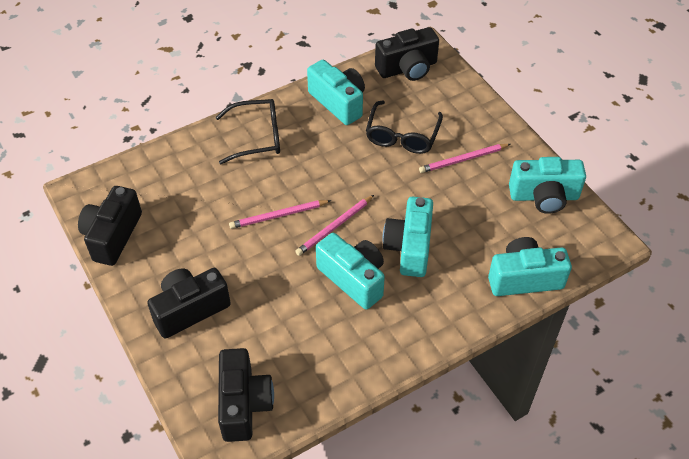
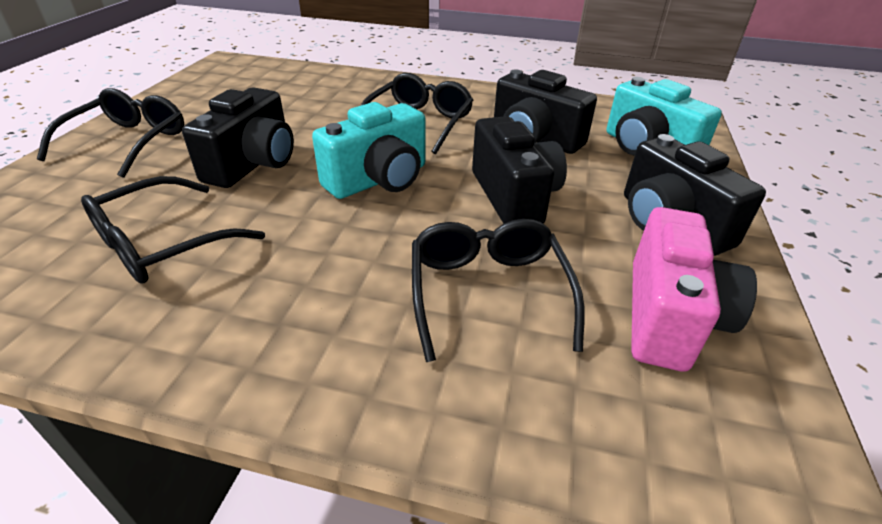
black glasses: 2 -> 4
pink camera: 0 -> 1
pink pencil: 3 -> 0
turquoise camera: 5 -> 2

